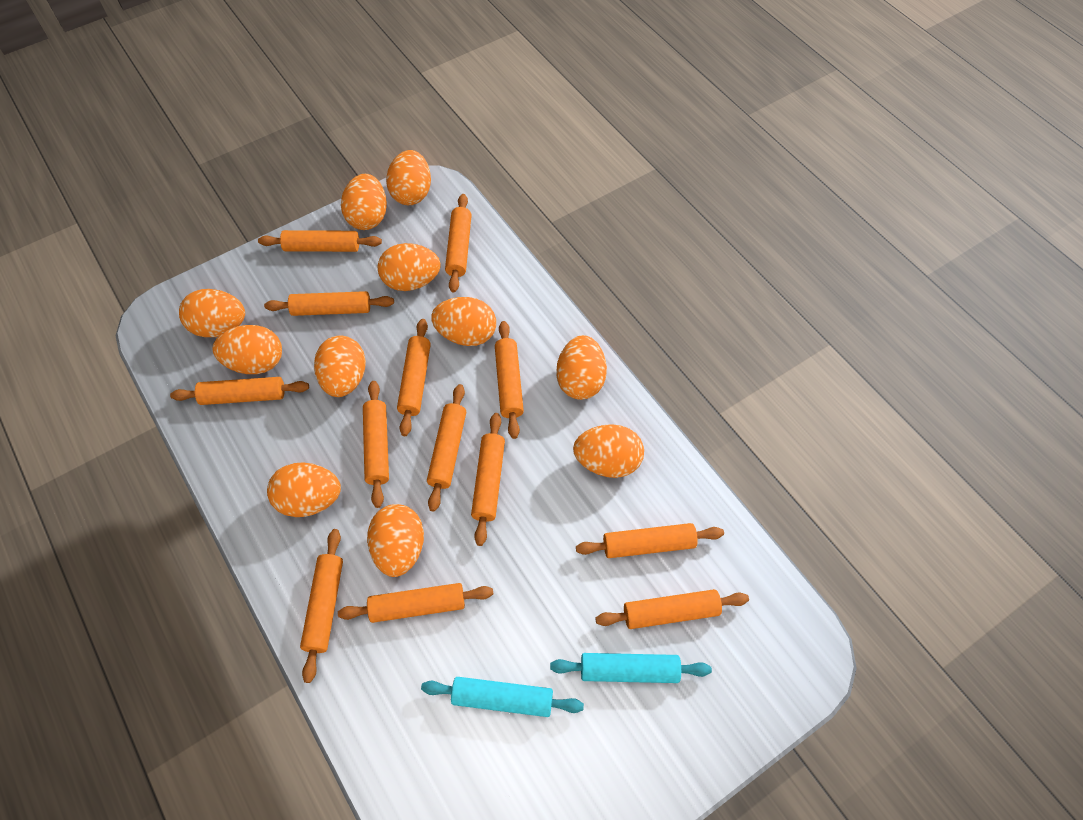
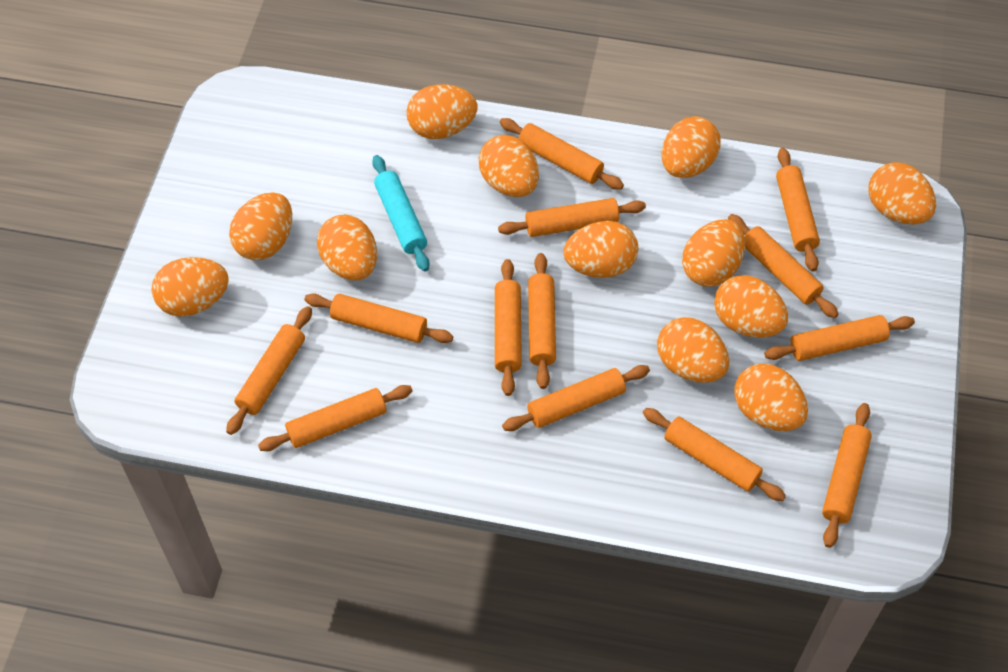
orange egg: 11 -> 12
turquoise rolling pin: 2 -> 1

